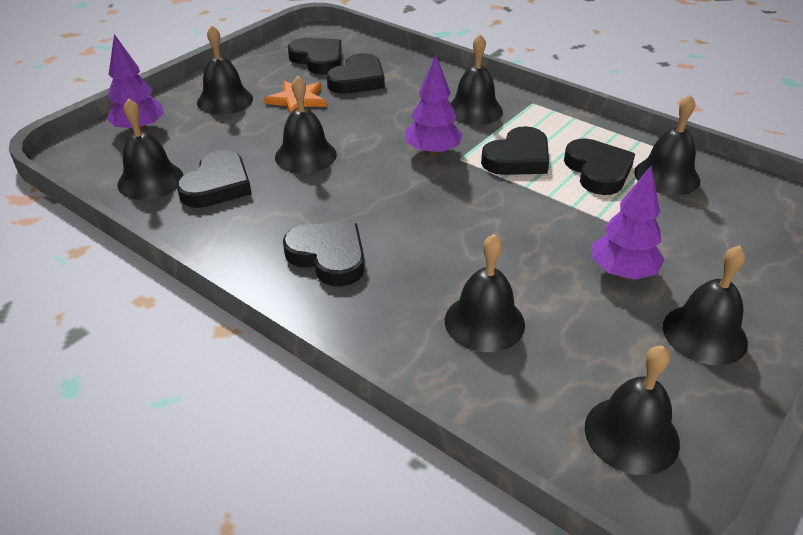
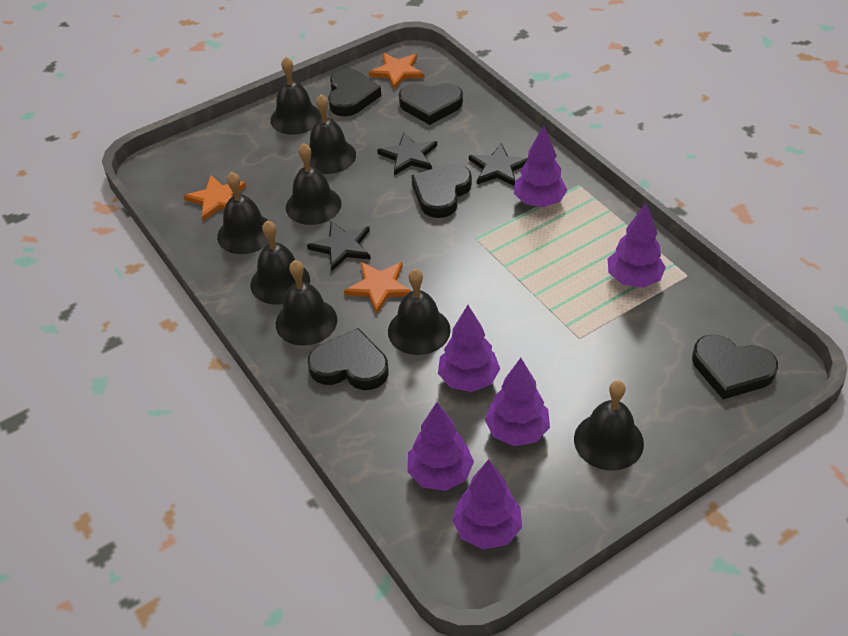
black heart: 6 -> 5
black star: 0 -> 3
orange star: 1 -> 3
purple tree: 3 -> 6

